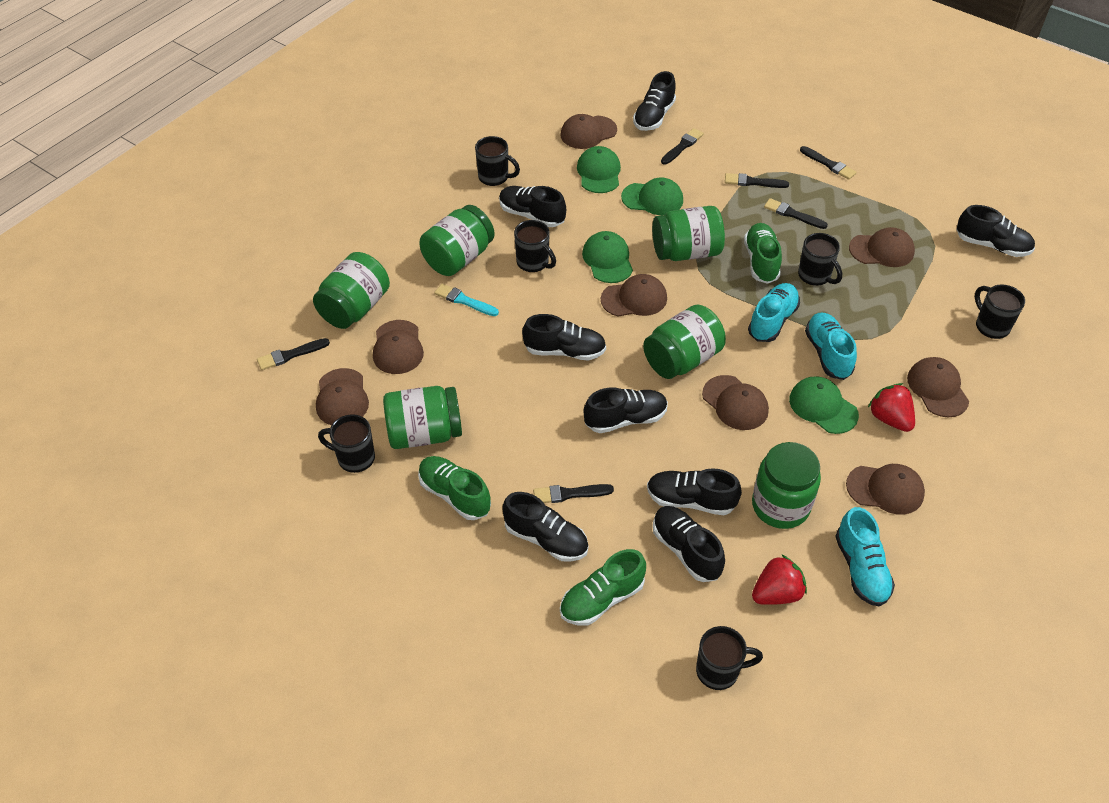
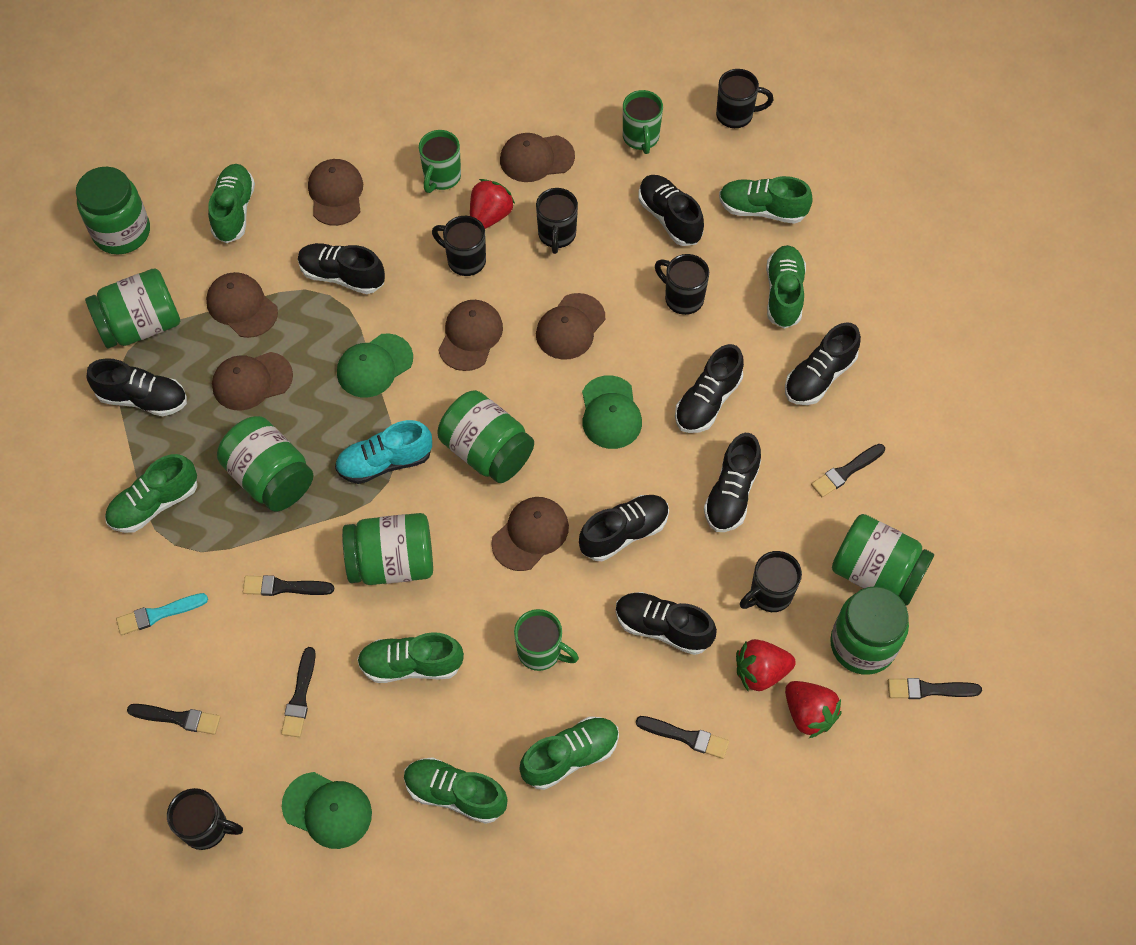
brown cap: 8 -> 7
green cap: 4 -> 3
green jar: 6 -> 7
green mug: 0 -> 3
green shoe: 3 -> 7
red strawberry: 2 -> 3
turquoise shoe: 3 -> 1

